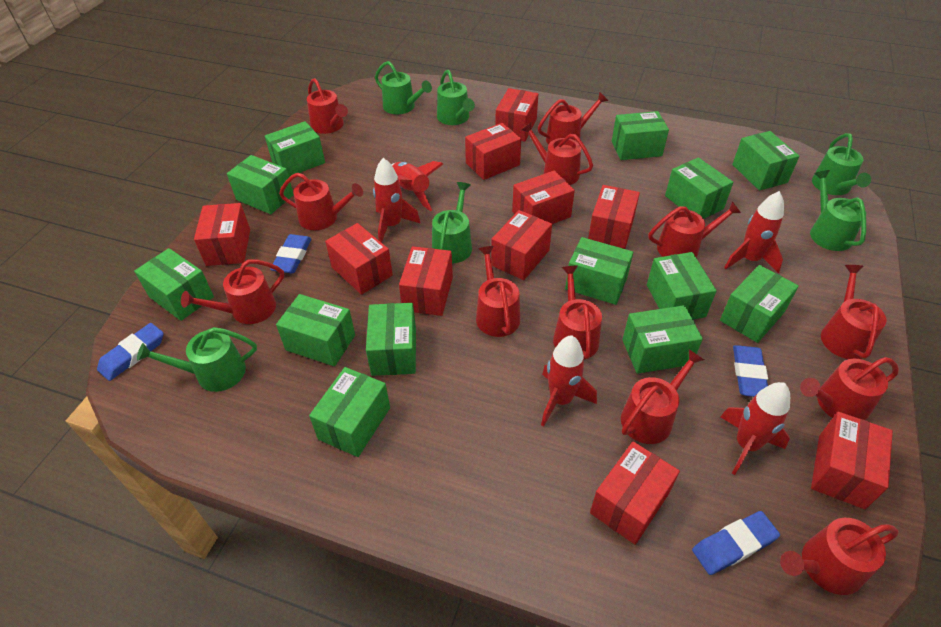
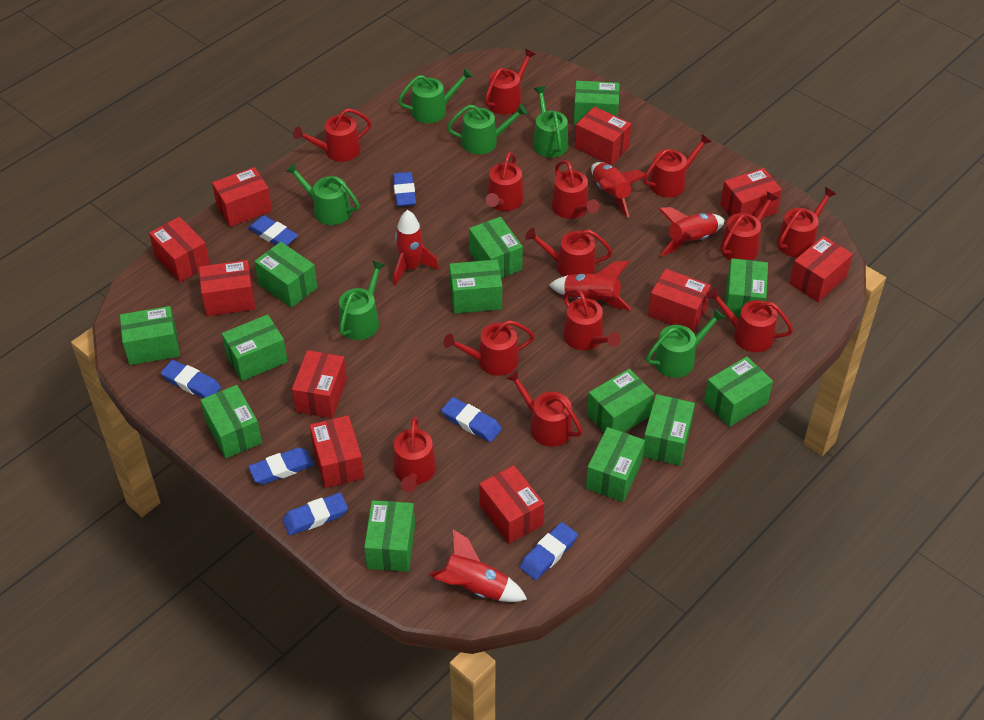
blue eraser: 4 -> 7
red watering can: 12 -> 13

